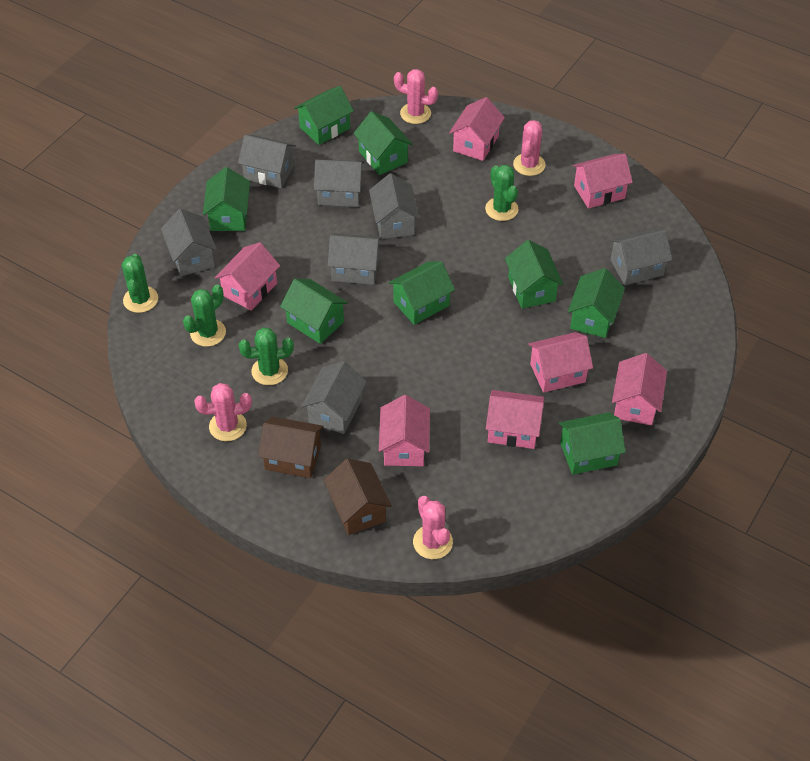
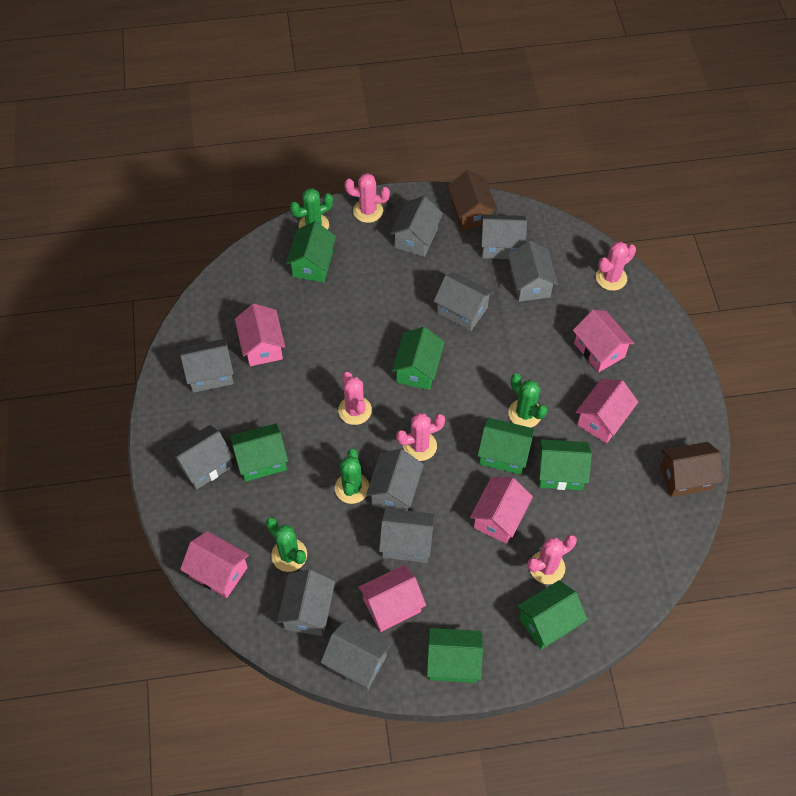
green house: 8 -> 7
grey house: 7 -> 10
pink cactus: 4 -> 5
pink house: 7 -> 6

